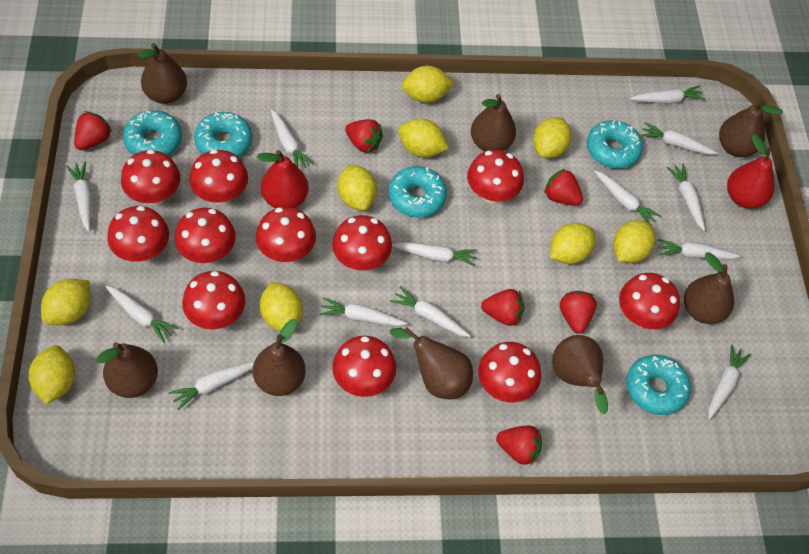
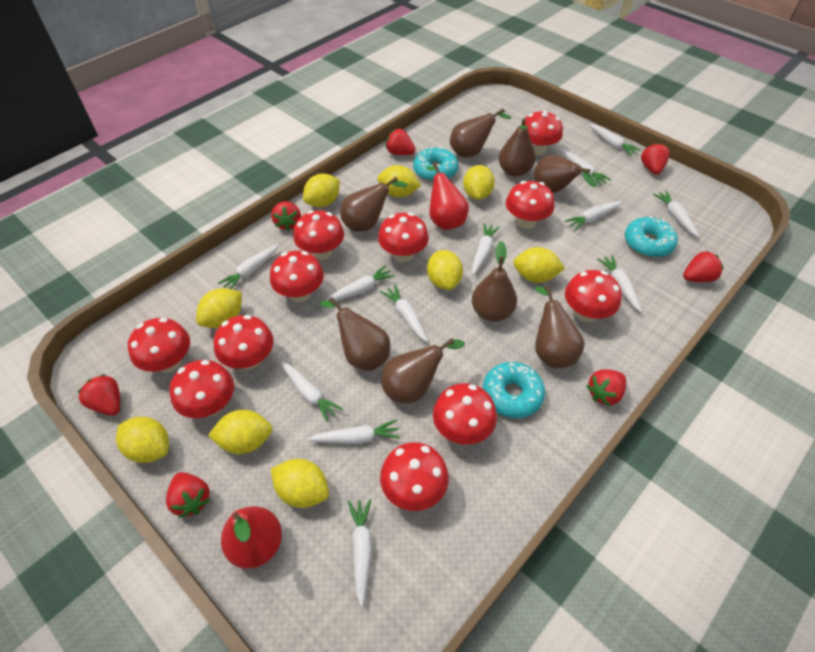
red strawberry: 6 -> 7
turquoise donut: 5 -> 3
white carrot: 13 -> 12

